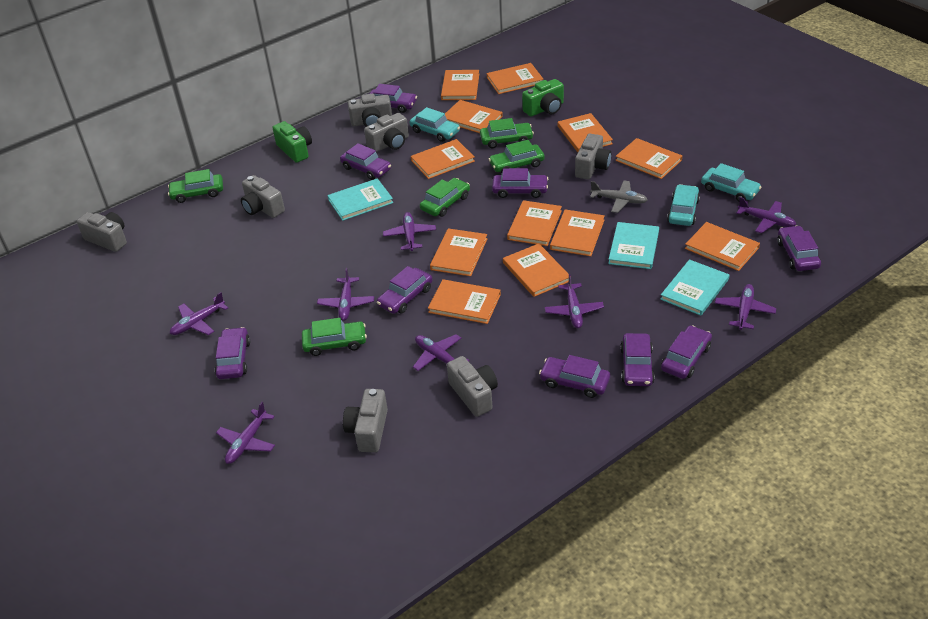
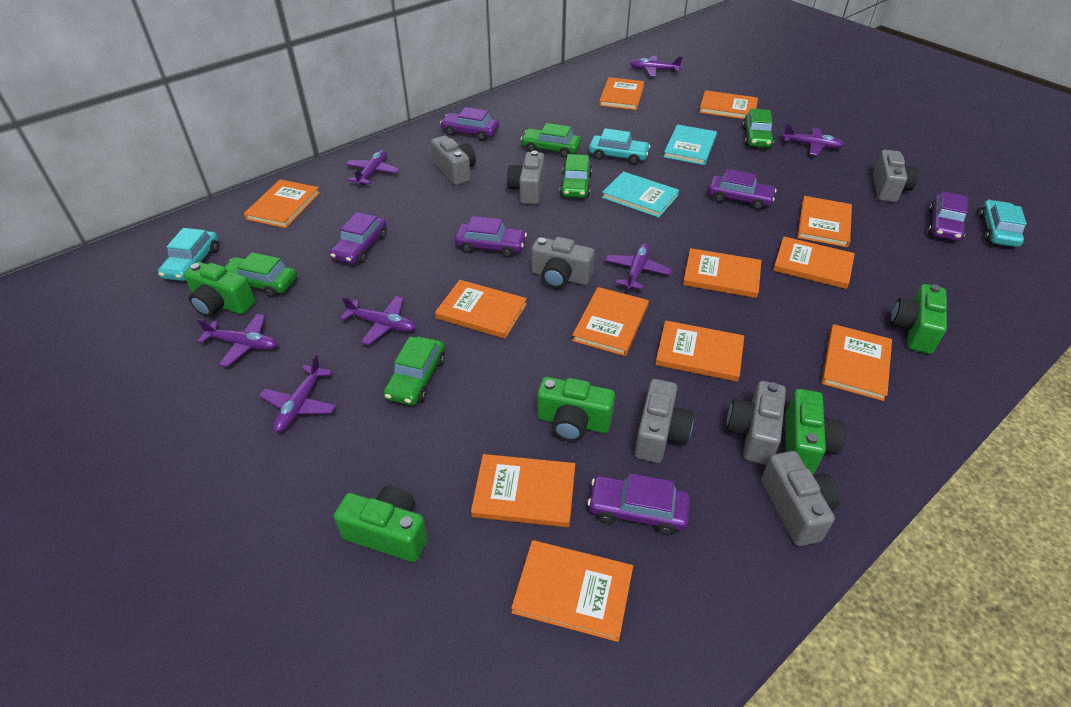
green camera: 2 -> 5
grey plane: 1 -> 0
purple car: 9 -> 6
purple plane: 8 -> 7
turquoise book: 3 -> 2

